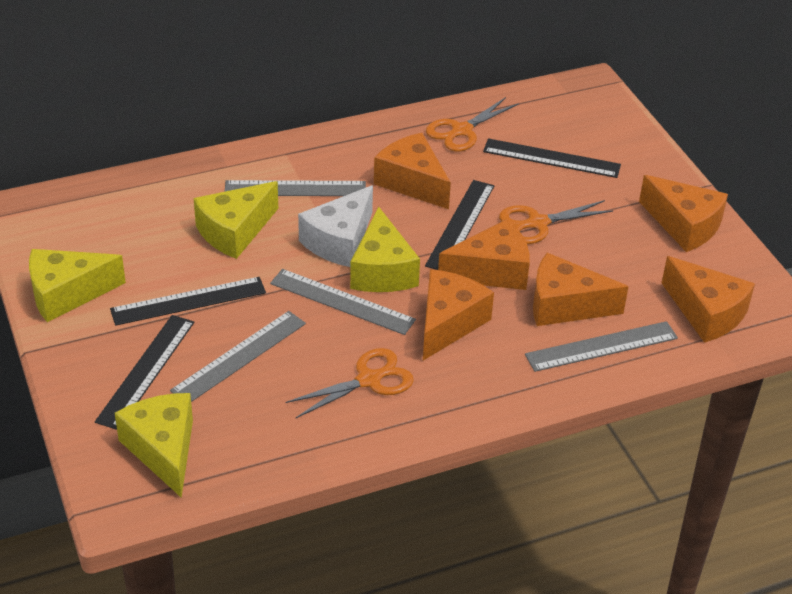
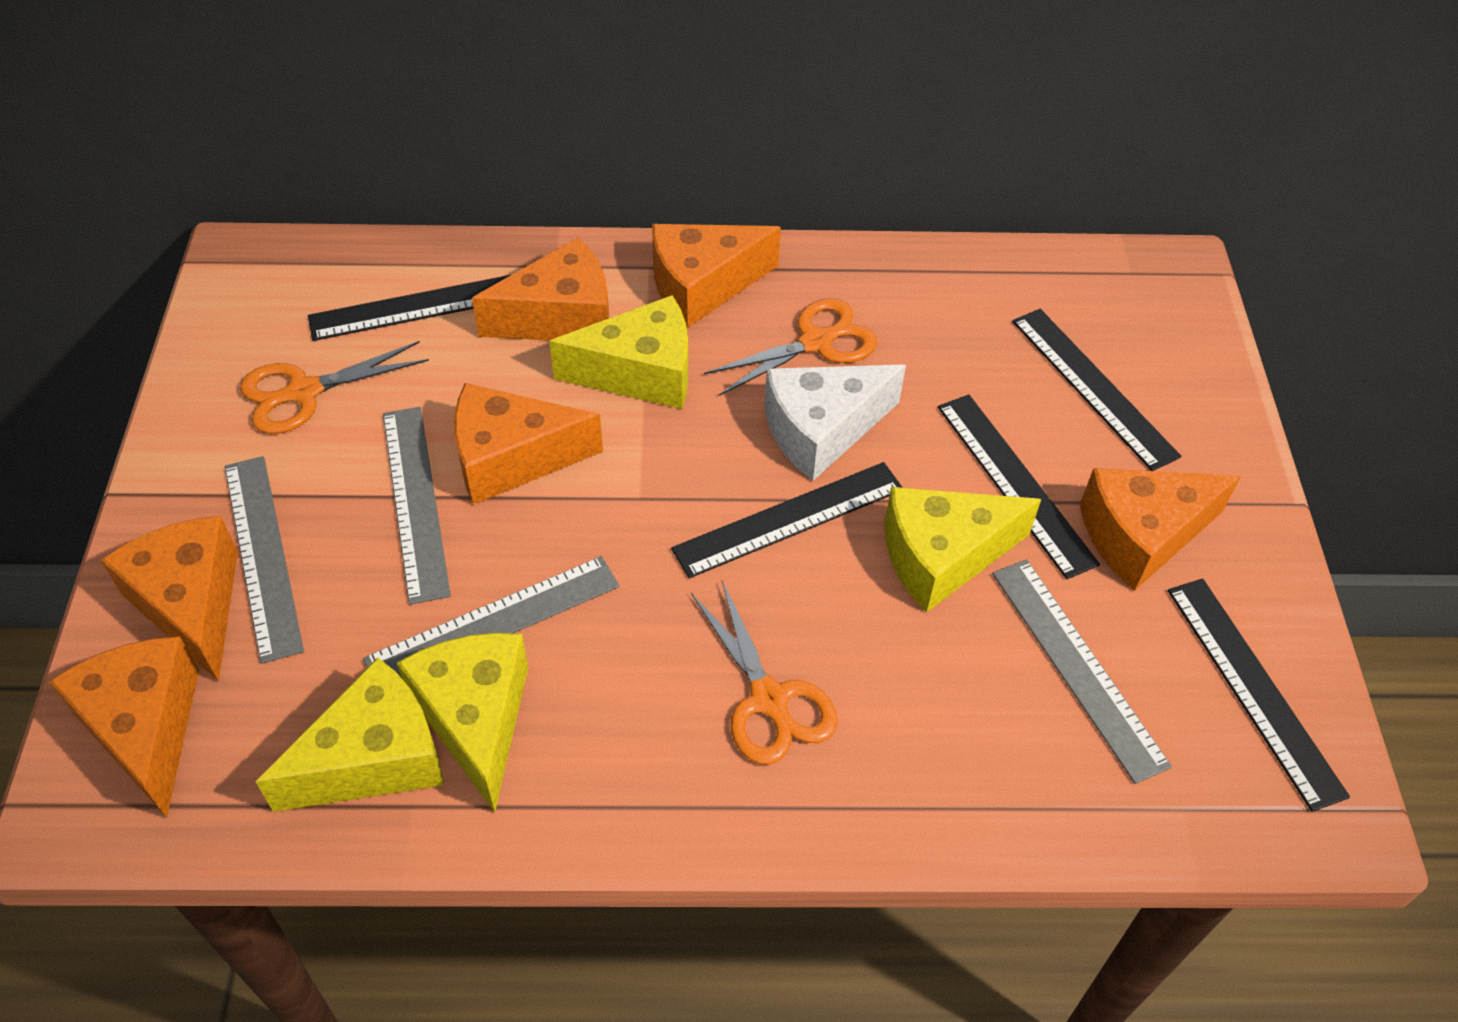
black ruler: 4 -> 5

